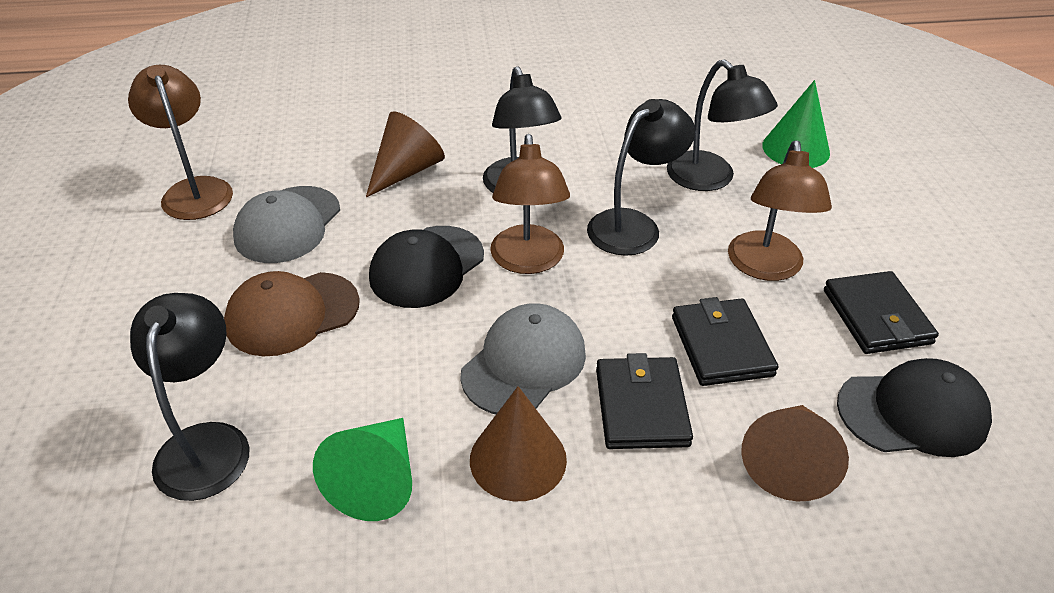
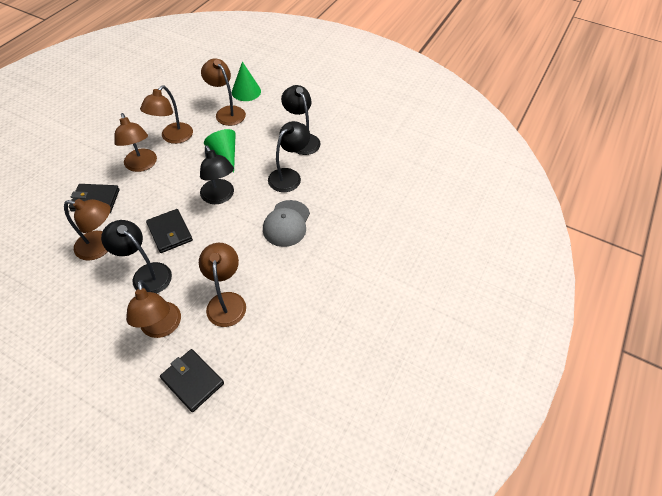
black cap: 2 -> 0
brown cap: 1 -> 0
brown cone: 3 -> 0
brown lamp: 3 -> 6
grey cap: 2 -> 1

